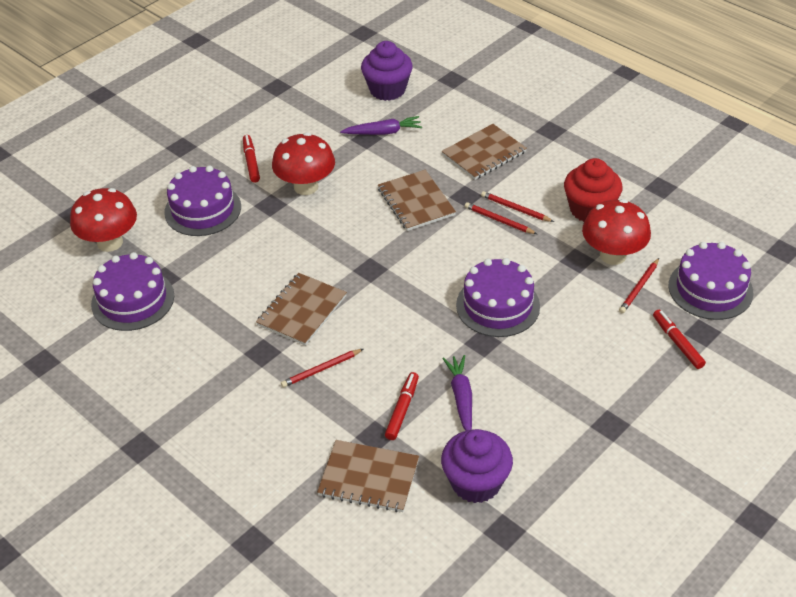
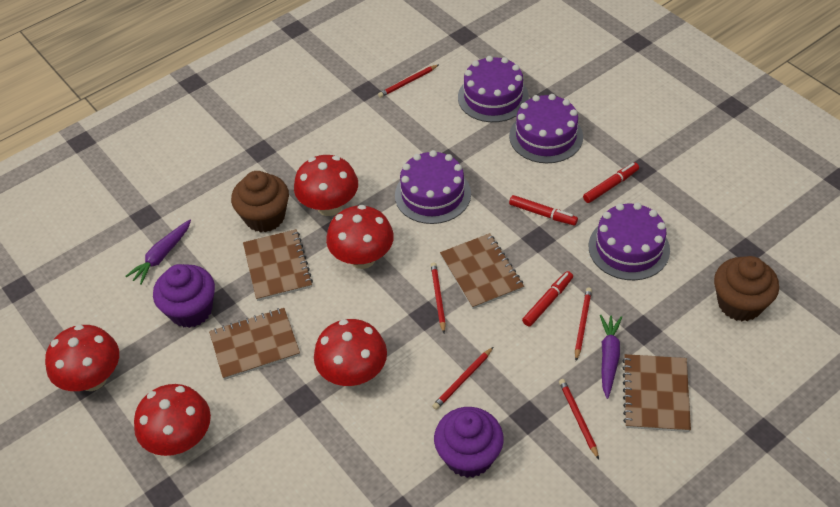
brown cupcake: 0 -> 2
red cupcake: 1 -> 0
red mushroom: 3 -> 5
red pencil: 4 -> 5

